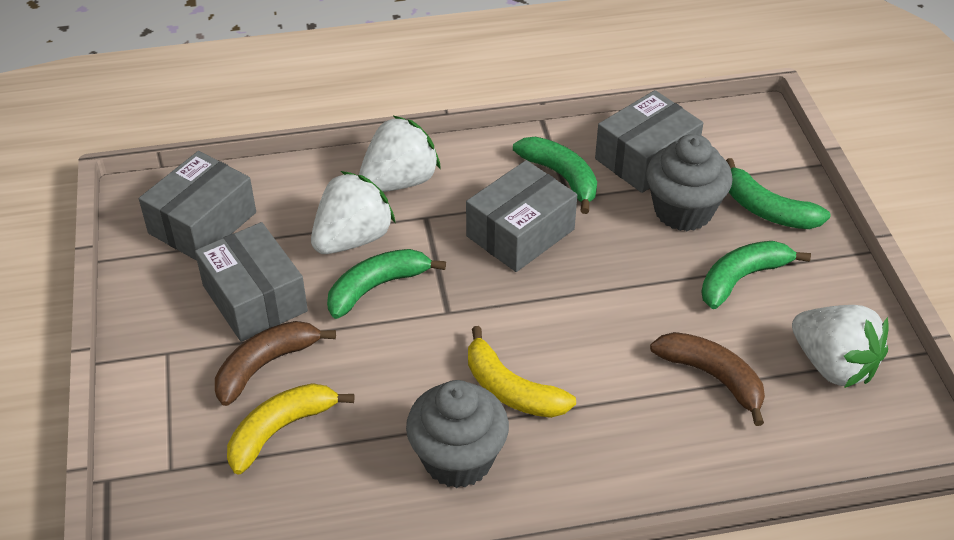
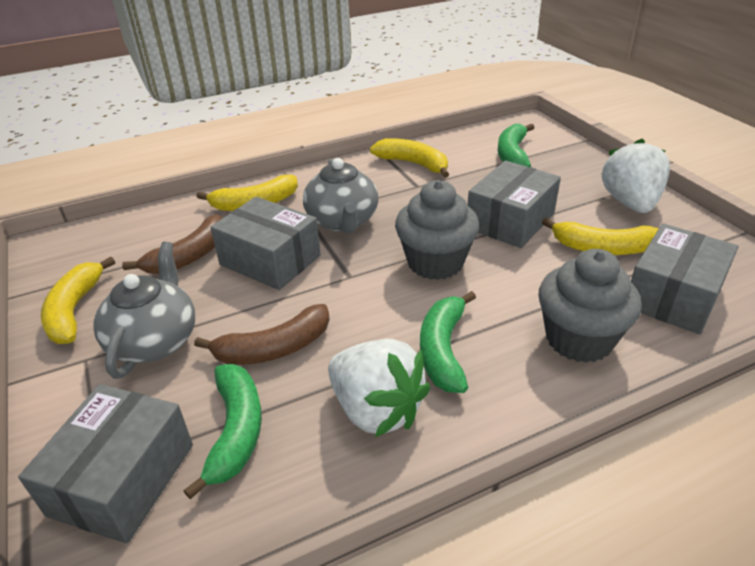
green banana: 4 -> 3
grey teapot: 0 -> 2
white strawberry: 3 -> 2
yellow banana: 2 -> 4

